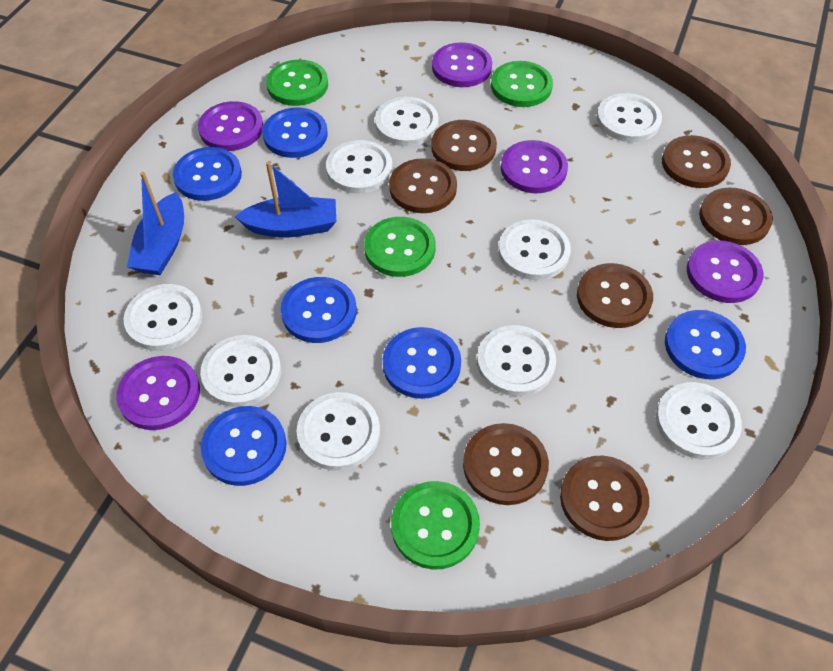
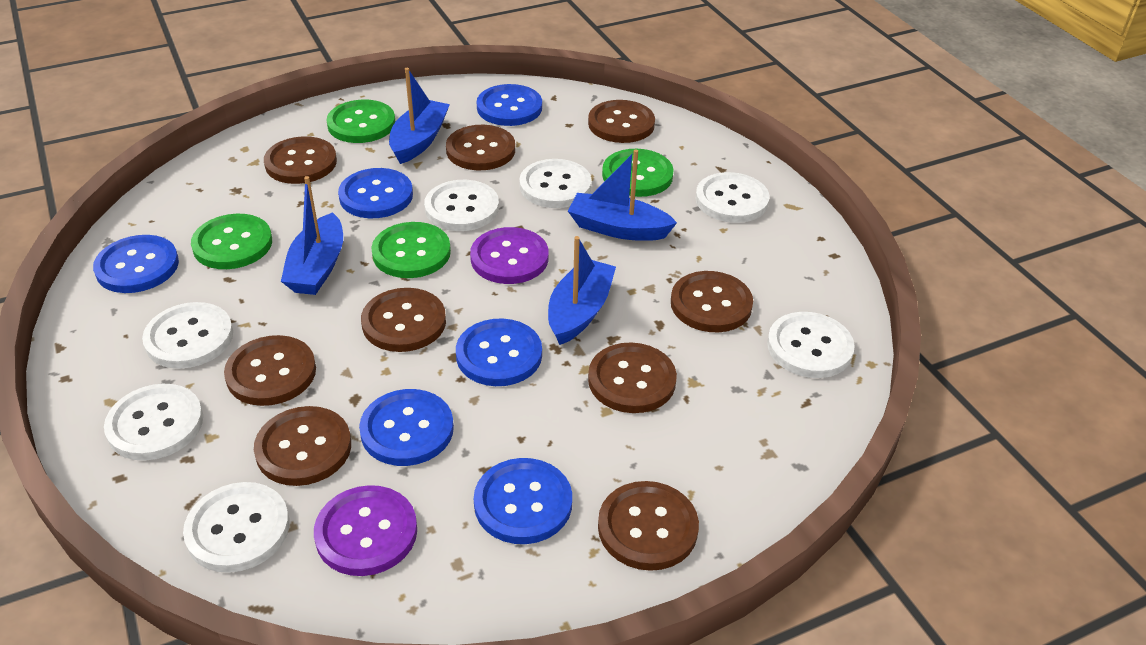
blue boat: 2 -> 4
brown button: 7 -> 9
purple button: 5 -> 2
white button: 9 -> 7

